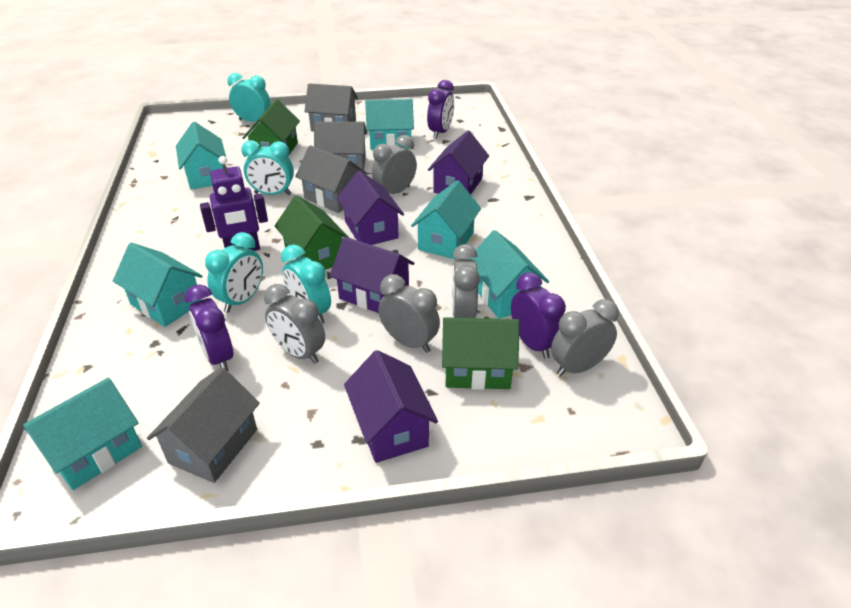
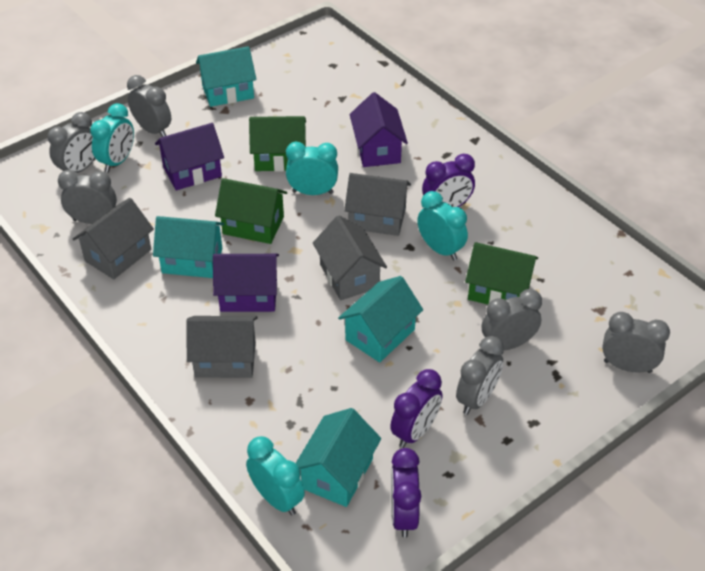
grey clock: 5 -> 6
purple house: 4 -> 3
purple robot: 1 -> 0
turquoise house: 6 -> 4

